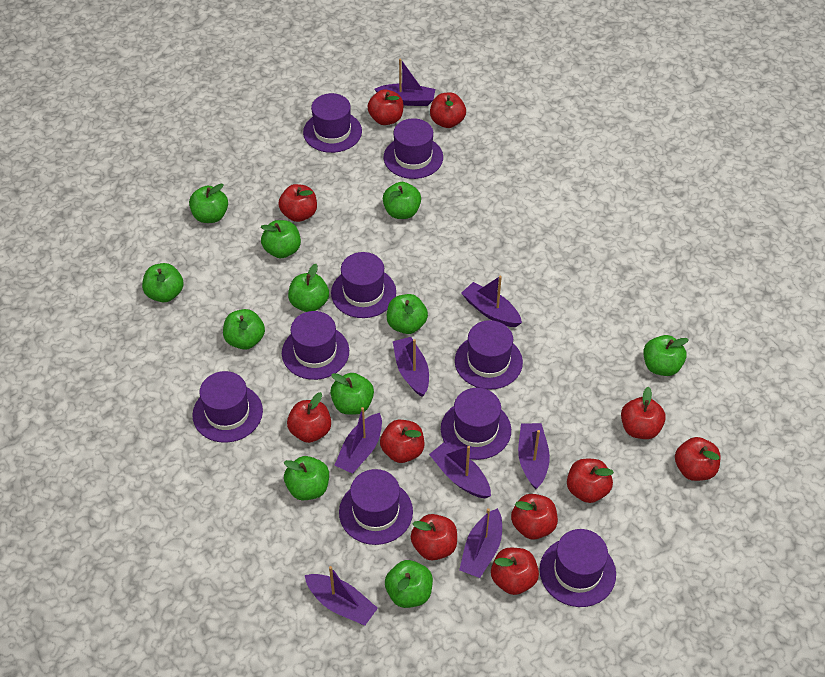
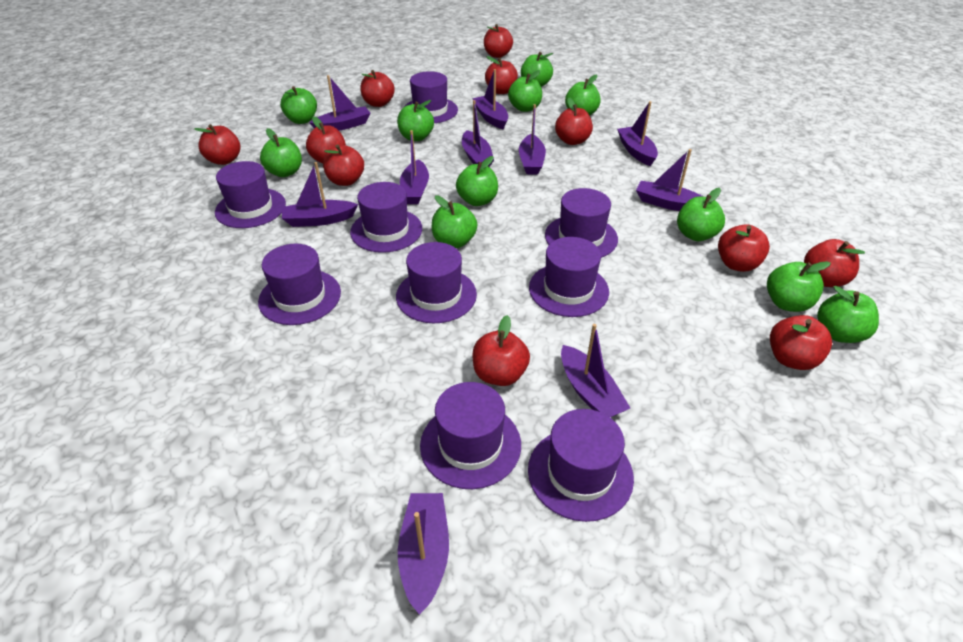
purple boat: 8 -> 10

